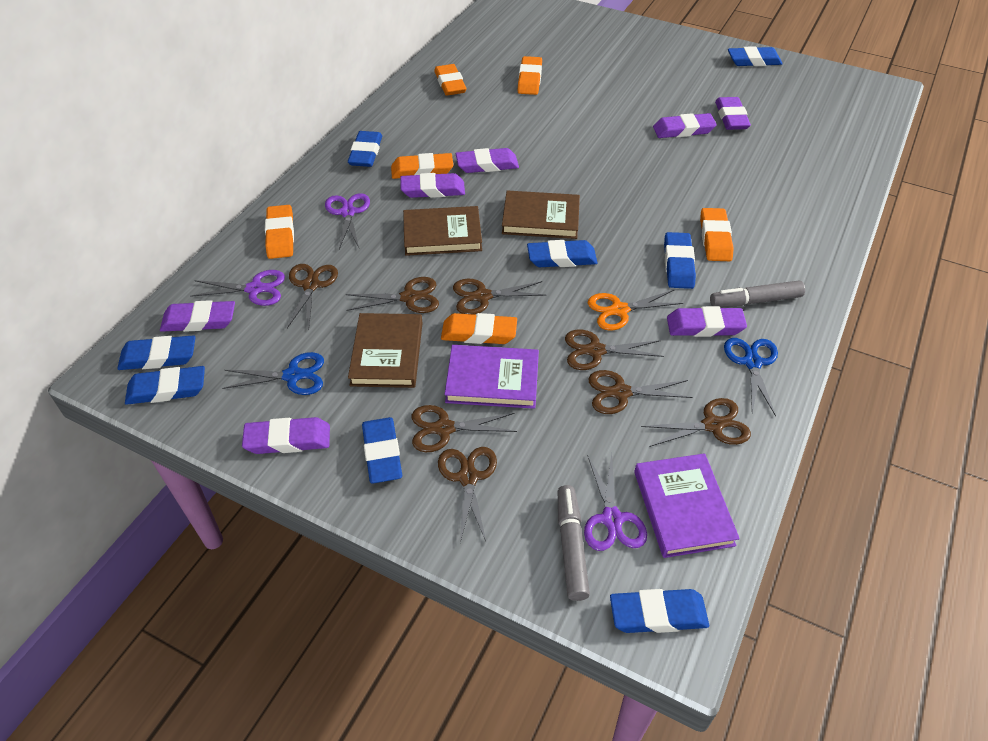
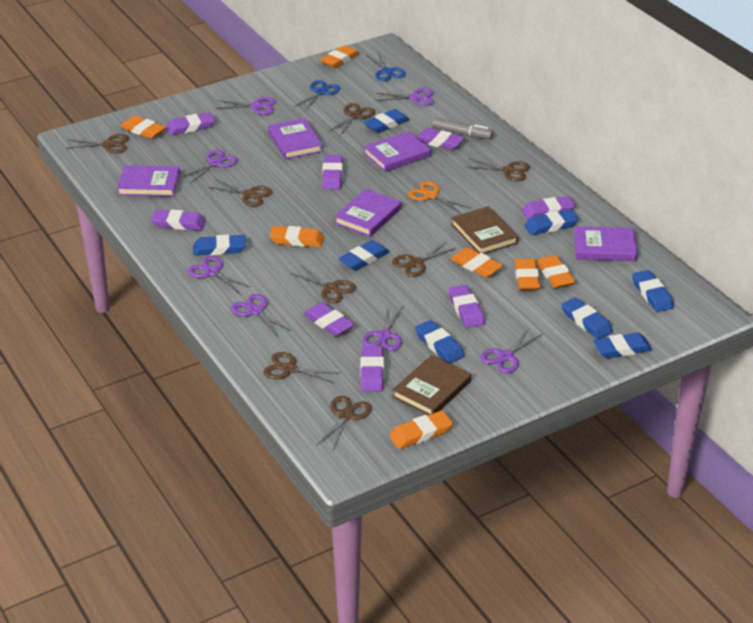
brown book: 3 -> 2
grey marker: 2 -> 1
orange eraser: 6 -> 7
purple book: 2 -> 5
purple eraser: 7 -> 8
purple scissors: 3 -> 7

